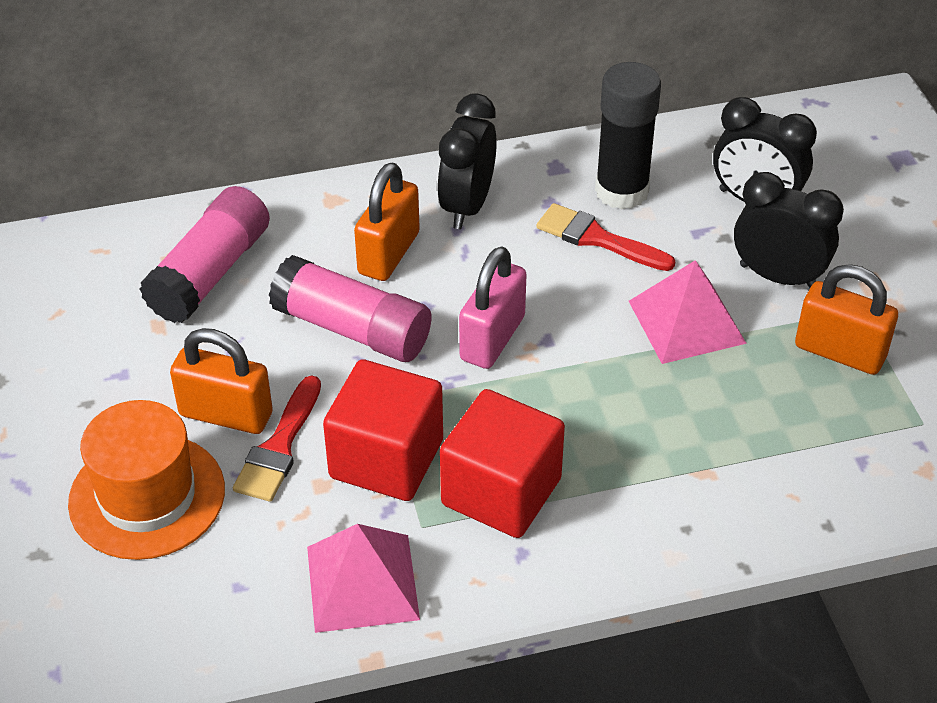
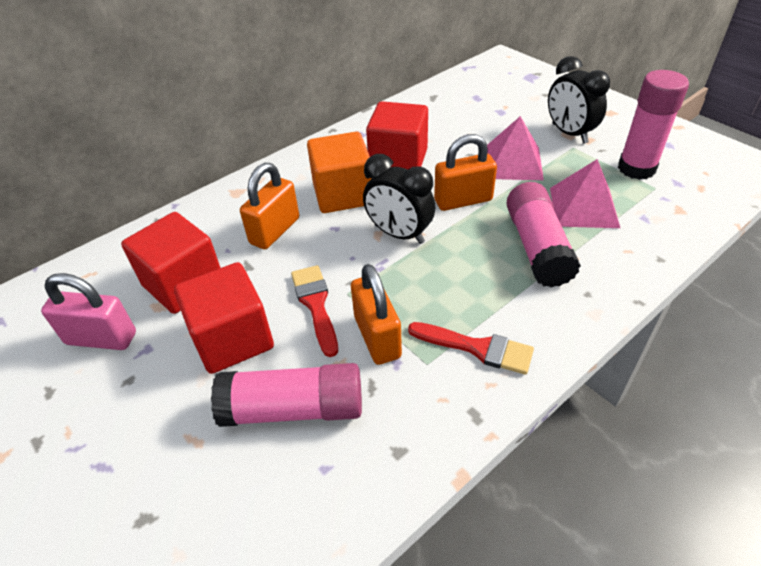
black clock: 3 -> 2
black glue stick: 1 -> 0
orange cube: 0 -> 1
orange hat: 1 -> 0
pink glue stick: 2 -> 3
red cube: 2 -> 3

